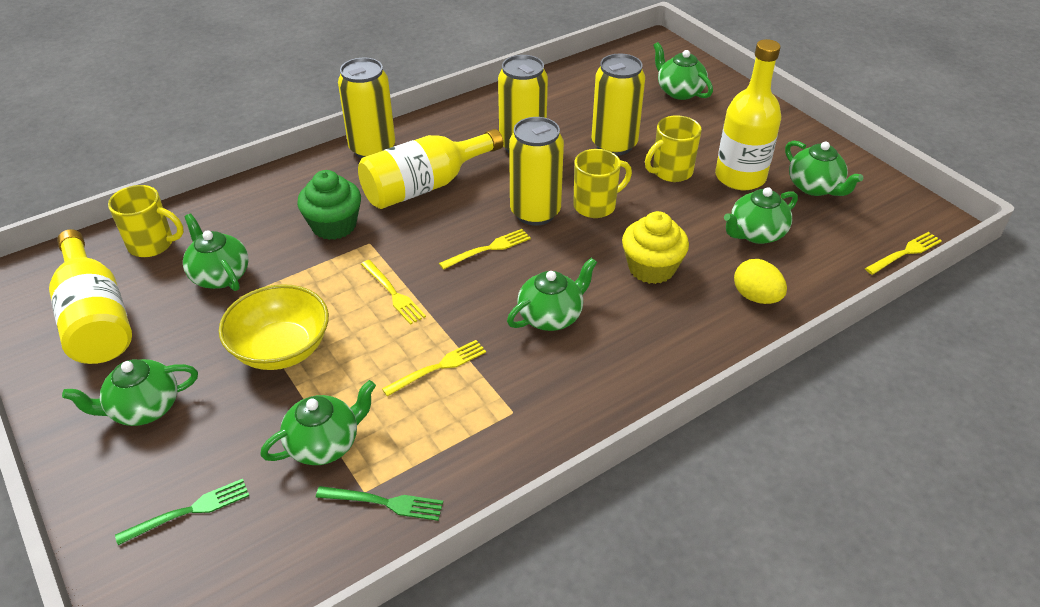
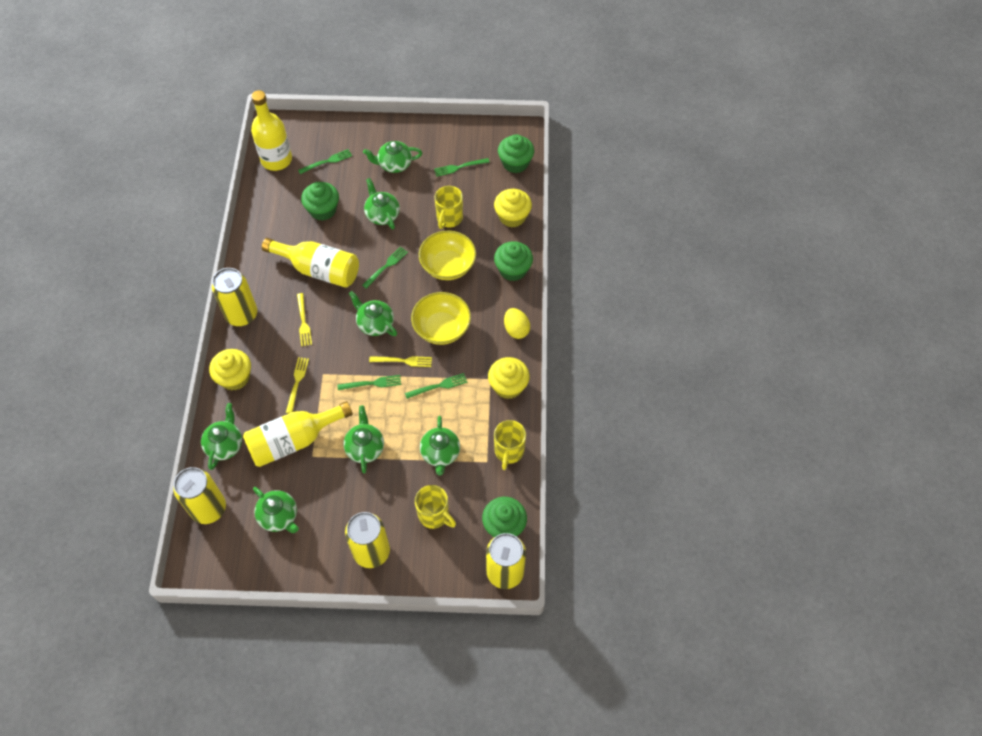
green cupcake: 1 -> 4
green fork: 2 -> 5
yellow bowl: 1 -> 2
yellow cupcake: 1 -> 3
yellow fork: 4 -> 3

